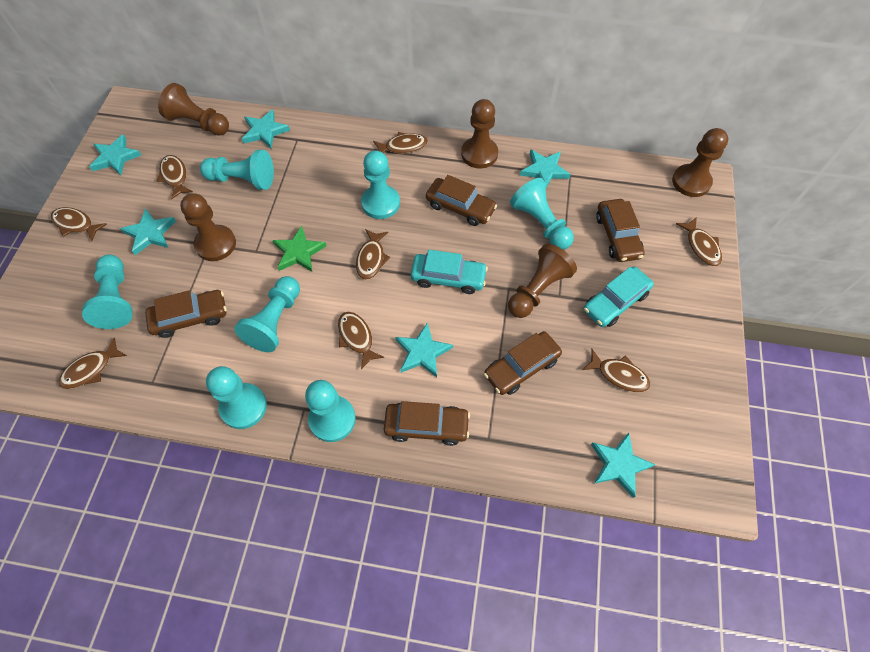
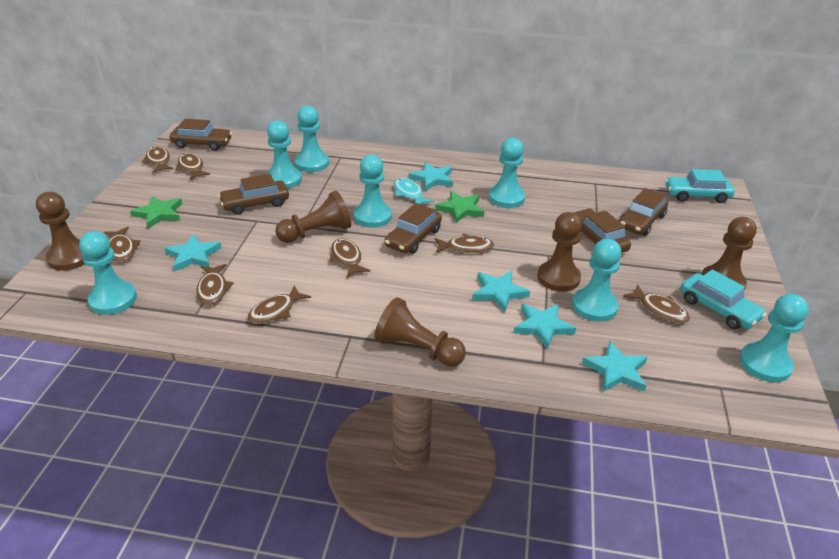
green star: 1 -> 2
turquoise fish: 0 -> 1
turquoise star: 6 -> 5

